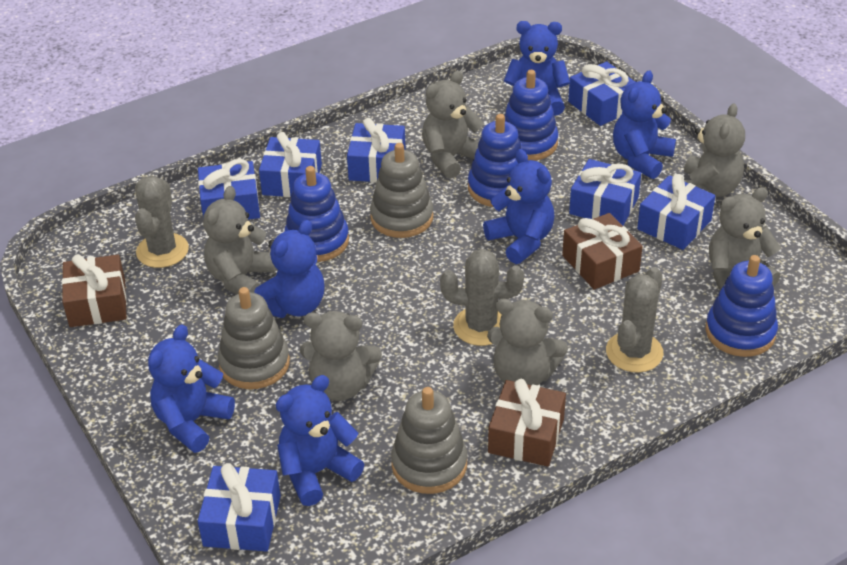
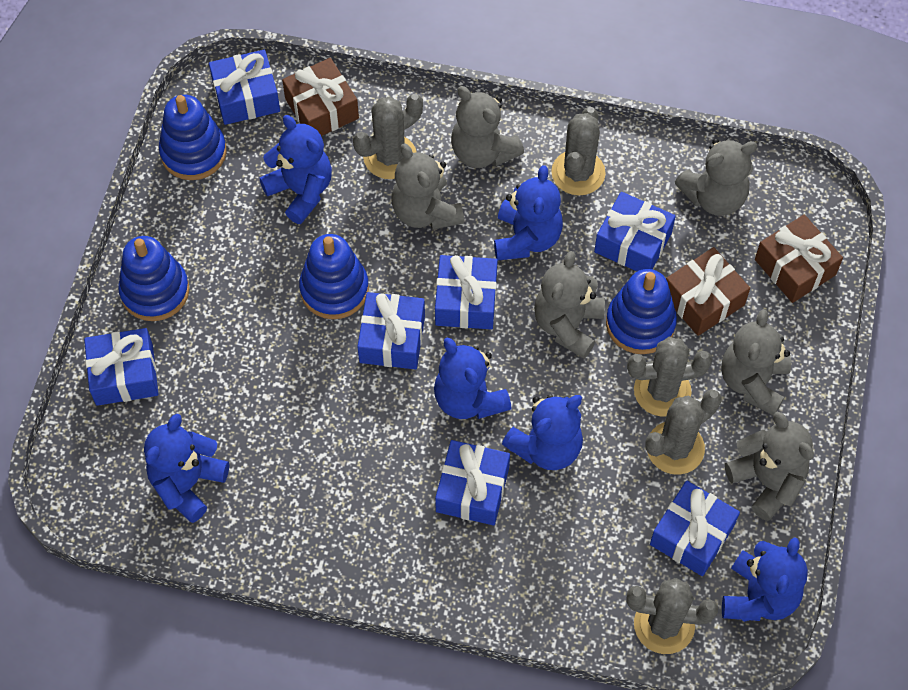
grey cactus: 3 -> 5
grey stacking toy: 3 -> 0

